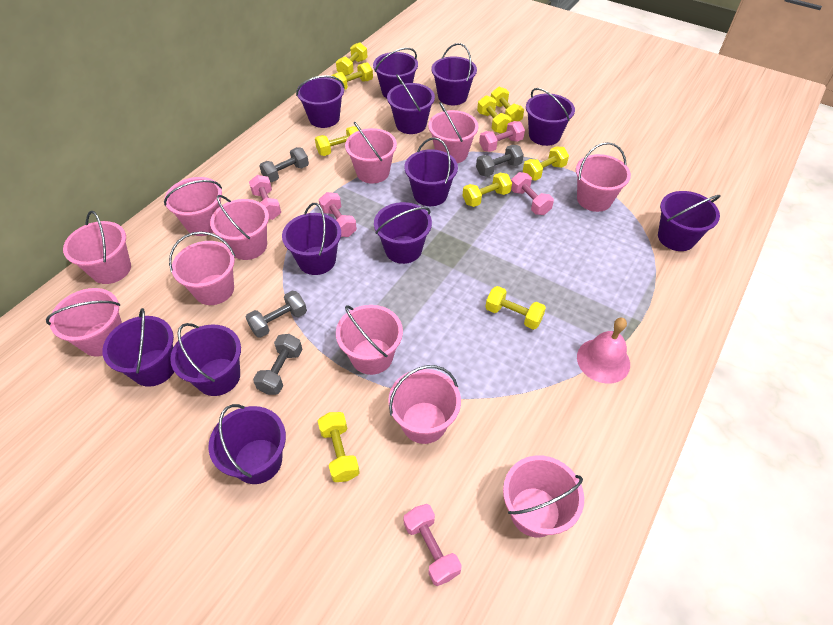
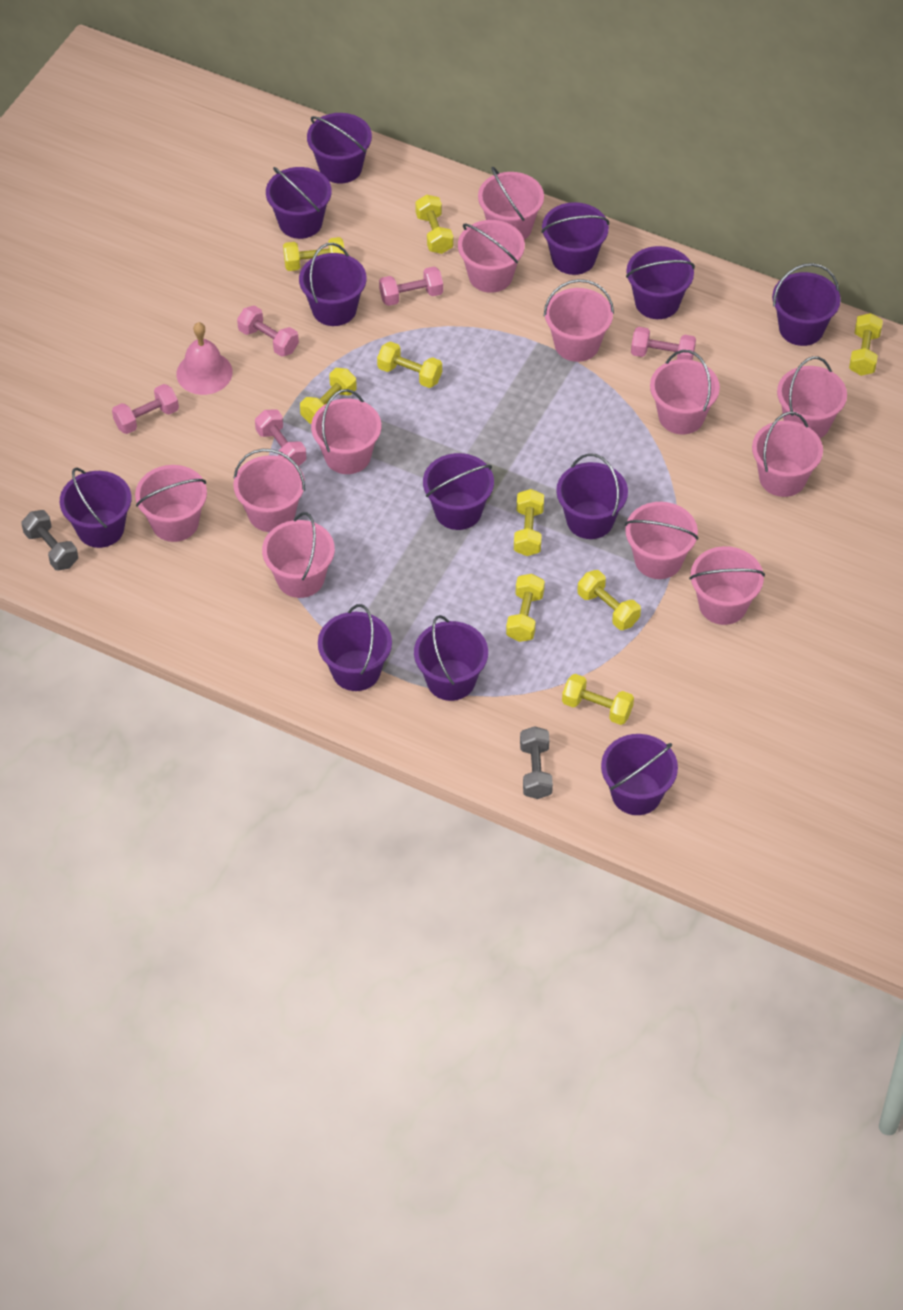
grey dumbbell: 4 -> 2
pink bucket: 11 -> 12

